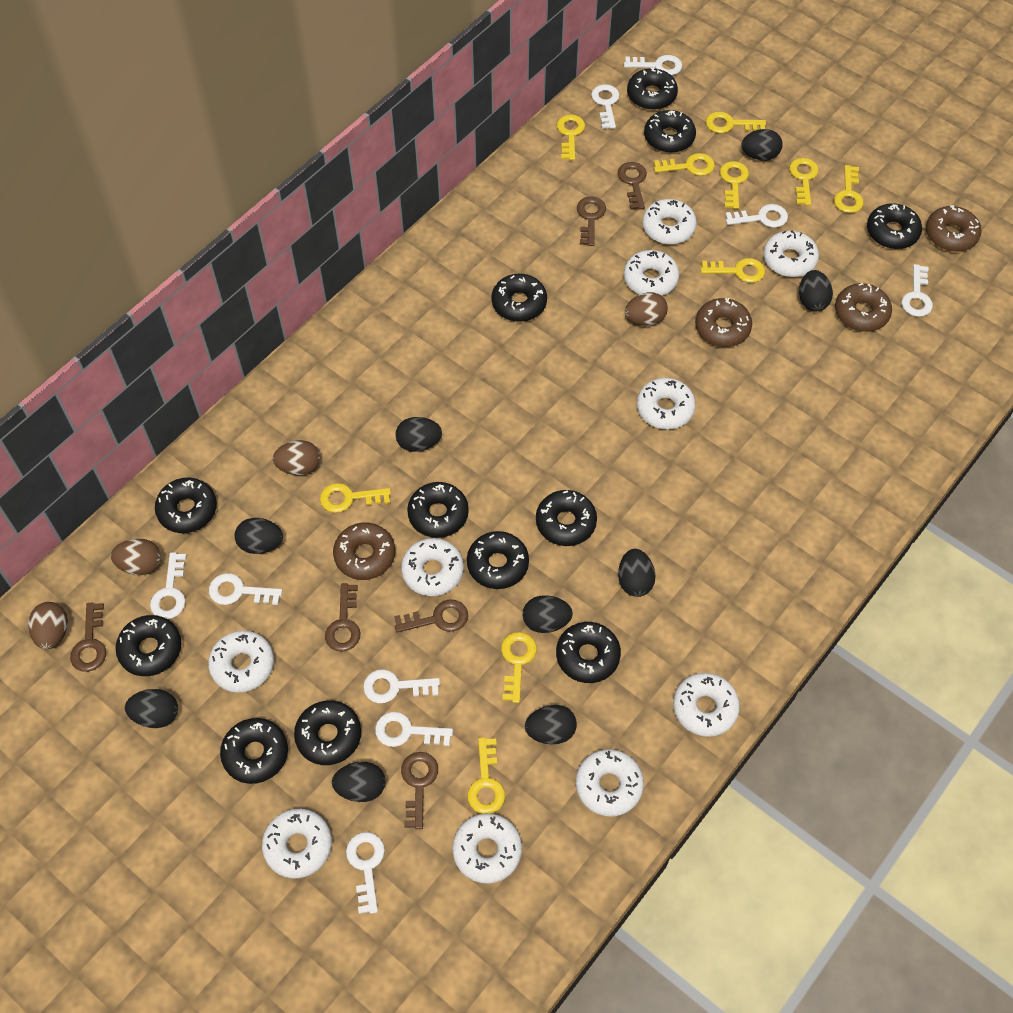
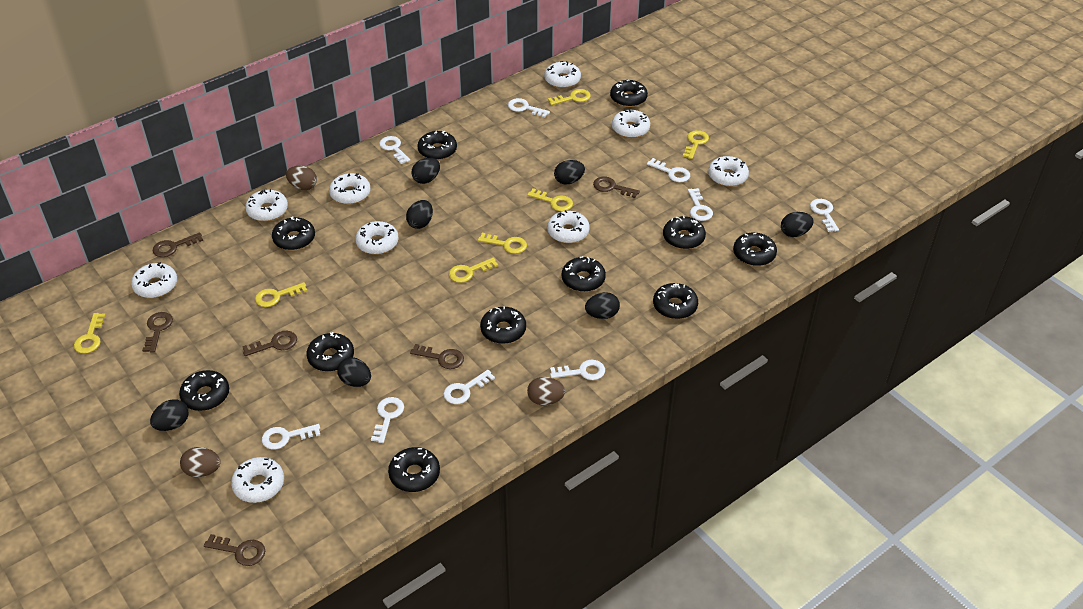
black donut: 12 -> 11
black egg: 9 -> 7
brown donut: 4 -> 0
brown egg: 4 -> 3
white donut: 10 -> 9
yellow key: 10 -> 7

